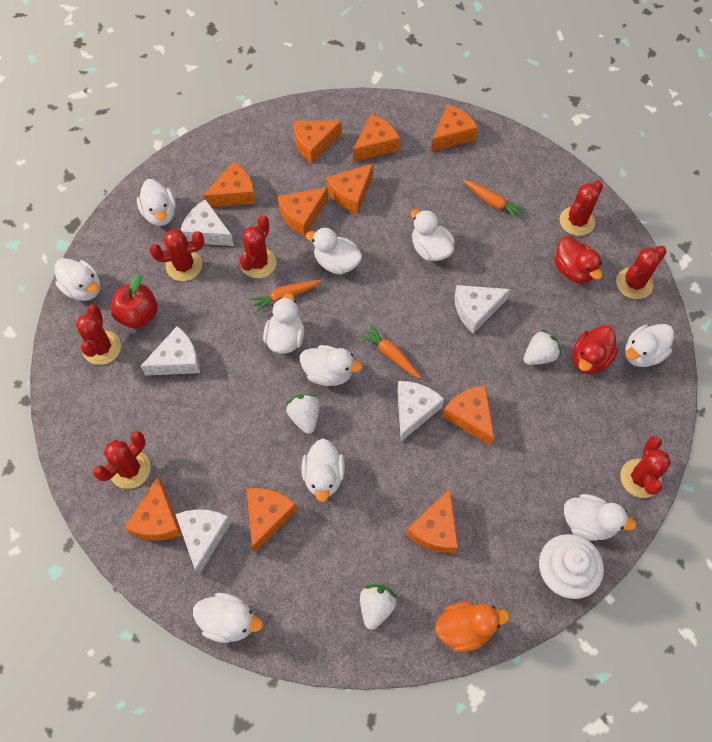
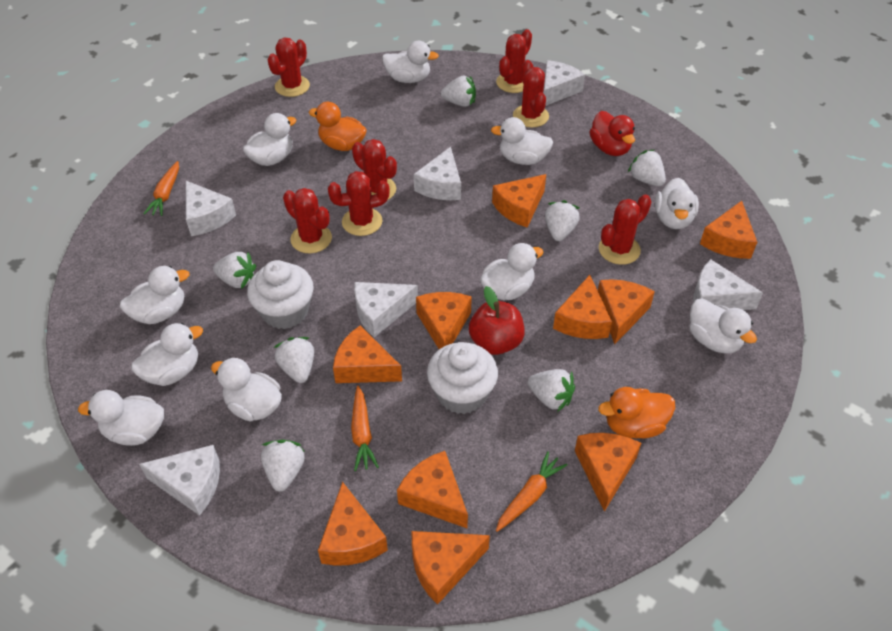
orange duck: 1 -> 2
red duck: 2 -> 1
white cheese: 5 -> 6
white cupcake: 1 -> 2
white strawberry: 3 -> 7

